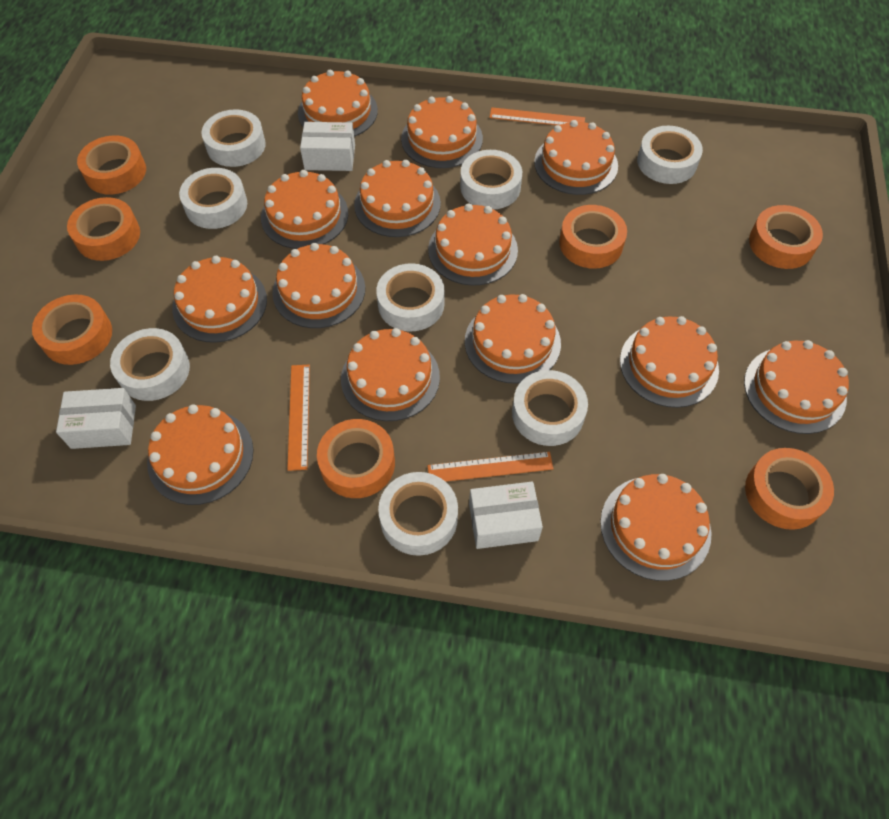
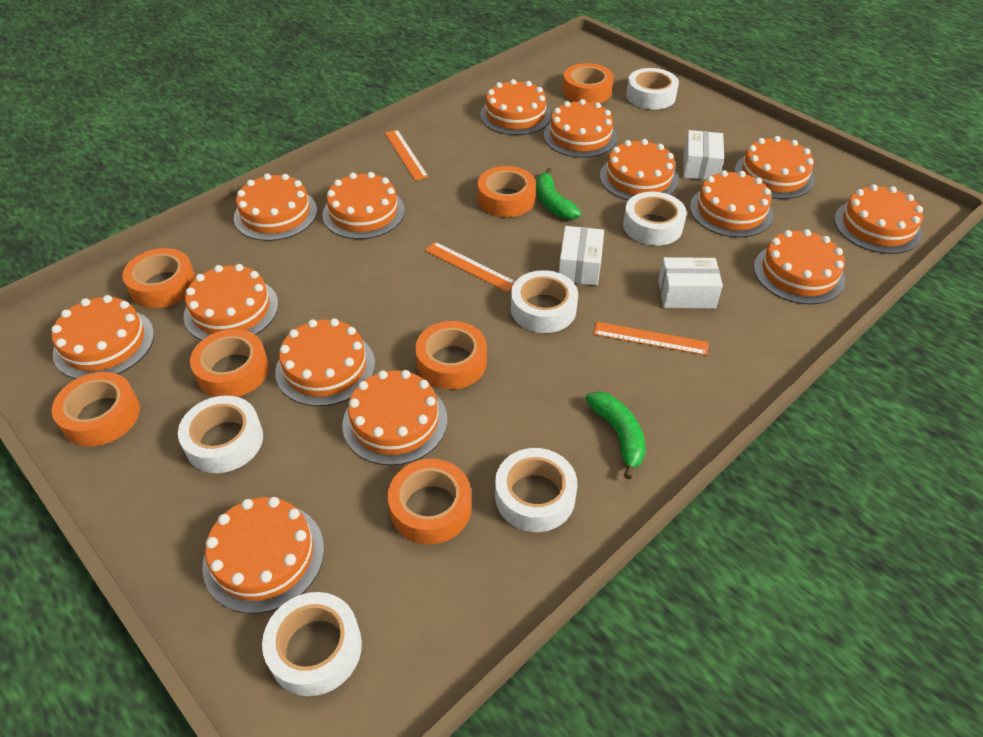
green banana: 0 -> 2
white tape: 8 -> 6

